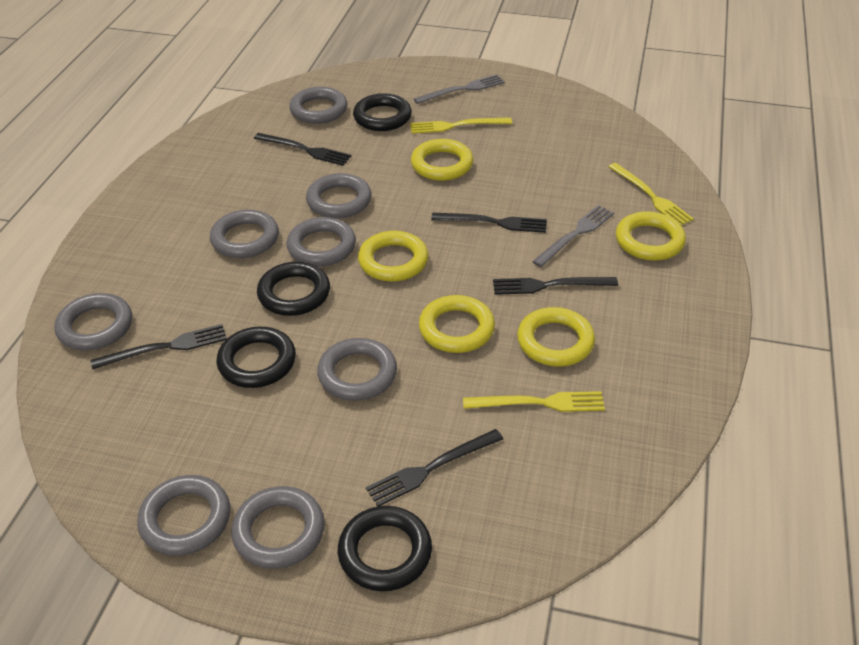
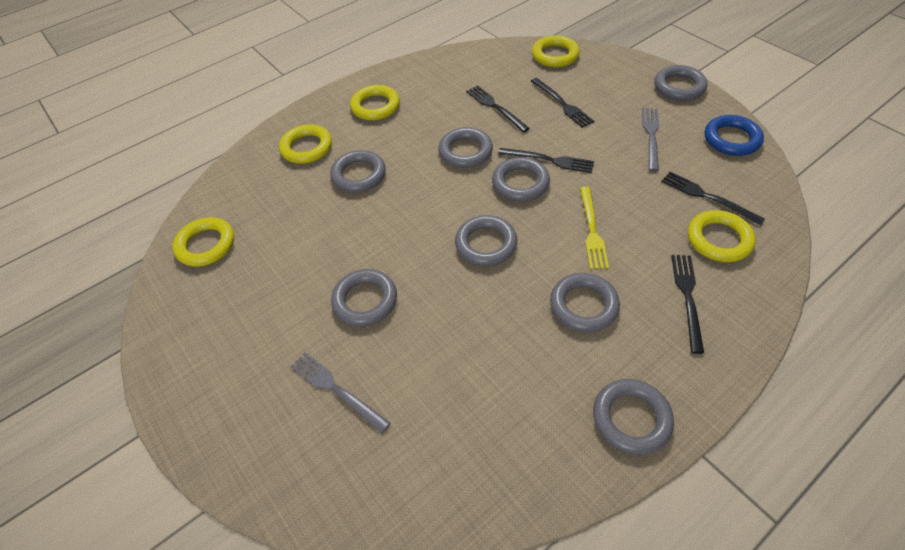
black ring: 4 -> 0
blue ring: 0 -> 1
yellow fork: 3 -> 1

